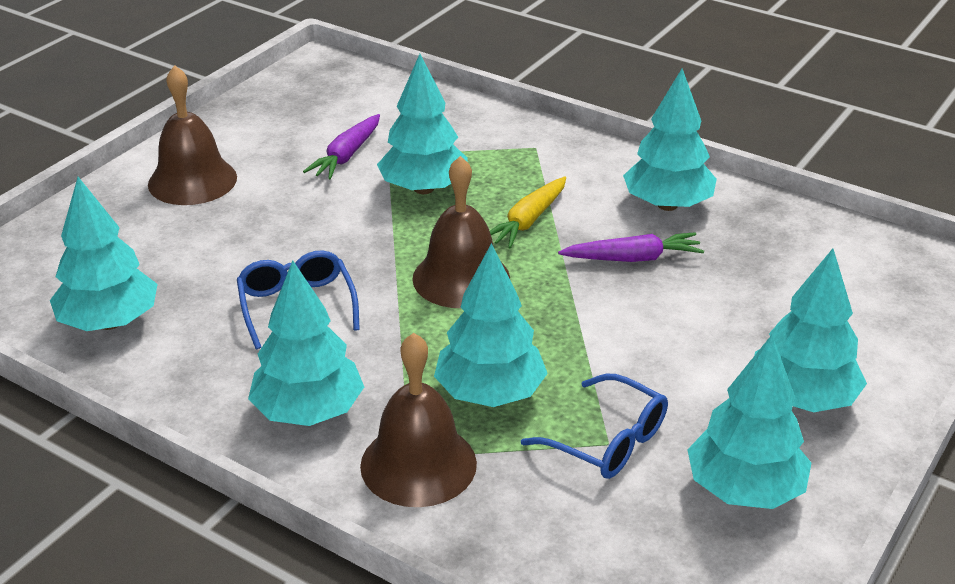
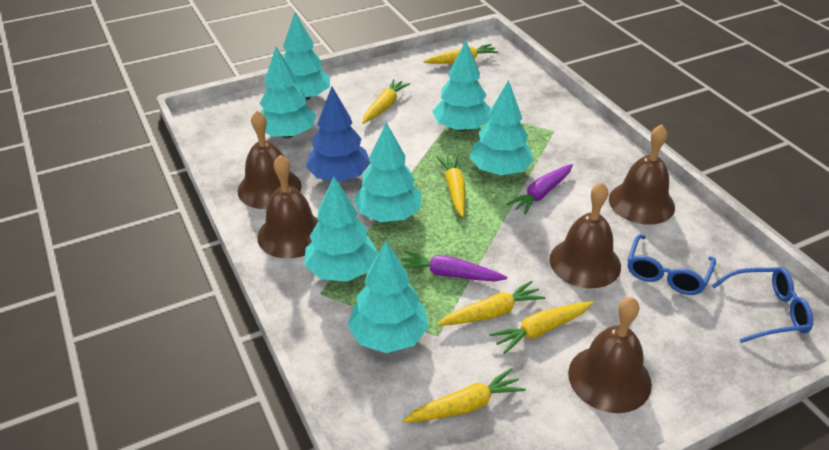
blue tree: 0 -> 1
brown bell: 3 -> 5
yellow carrot: 1 -> 6

